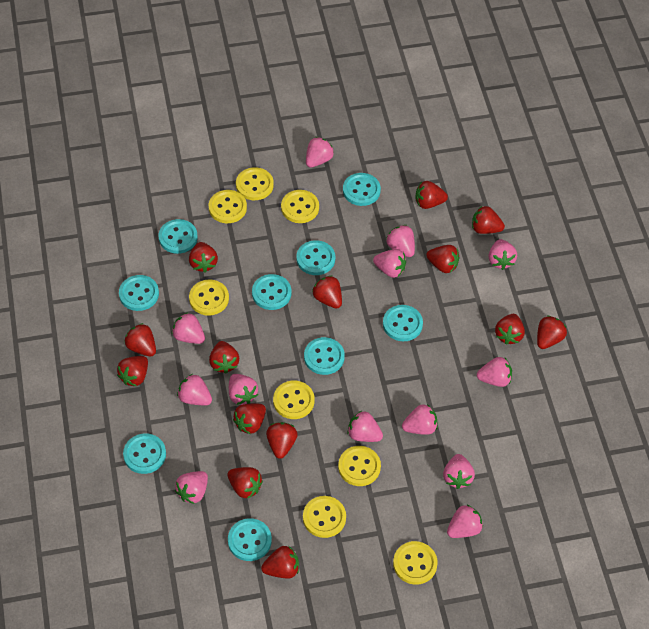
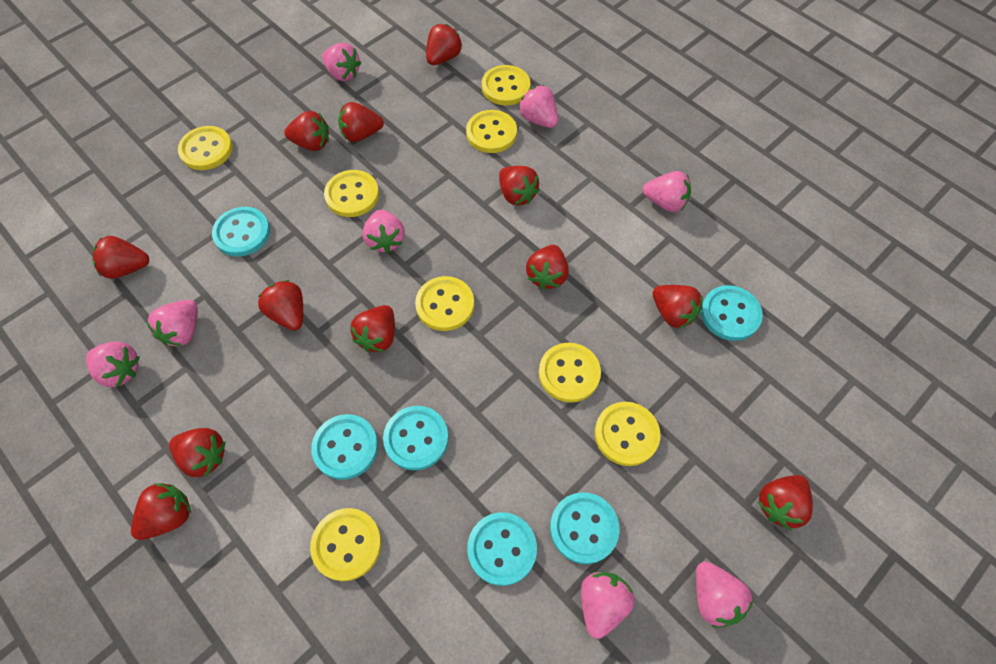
pink strawberry: 13 -> 8
red strawberry: 14 -> 12
turquoise button: 9 -> 6

